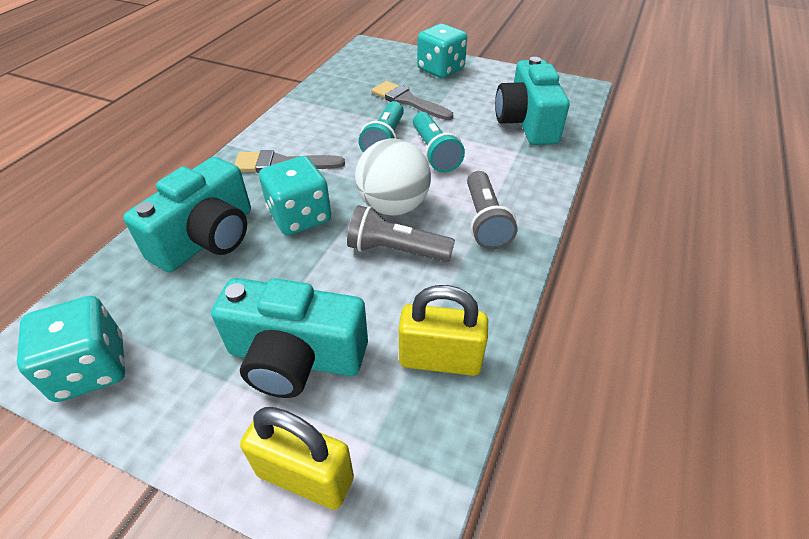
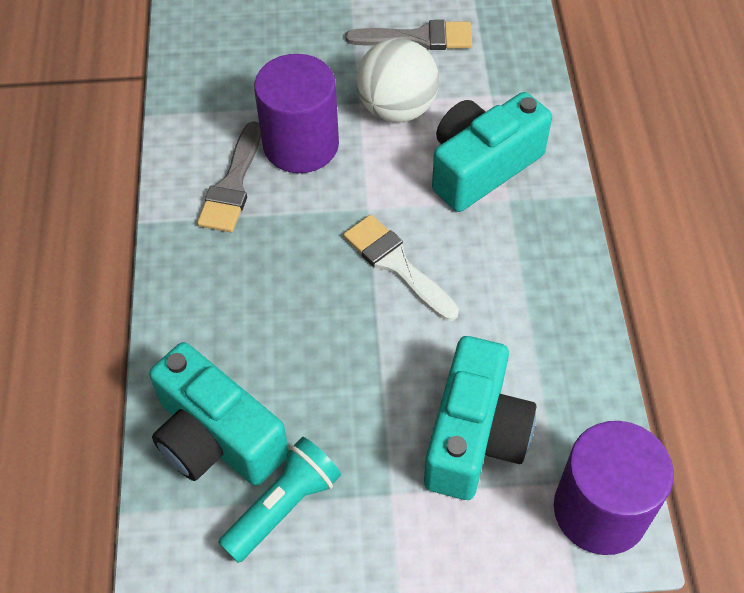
grey flashlight: 2 -> 0
purple cylinder: 0 -> 2
turquoise dice: 3 -> 0
turquoise flashlight: 2 -> 1
white brush: 0 -> 1
yellow padlock: 2 -> 0

